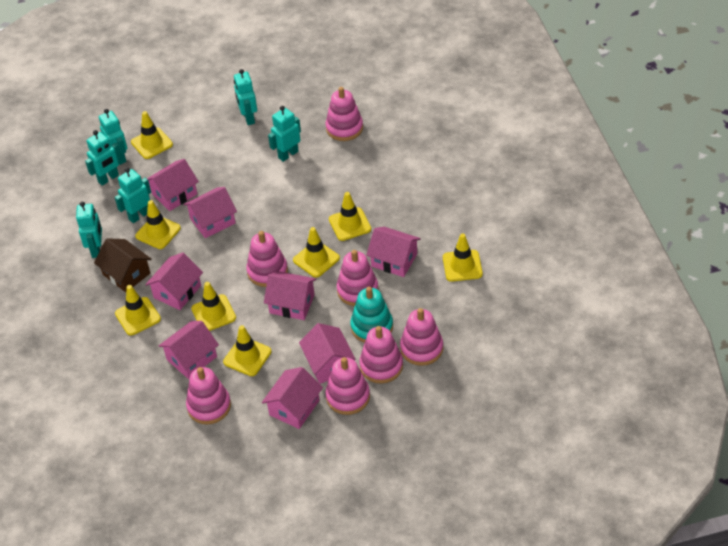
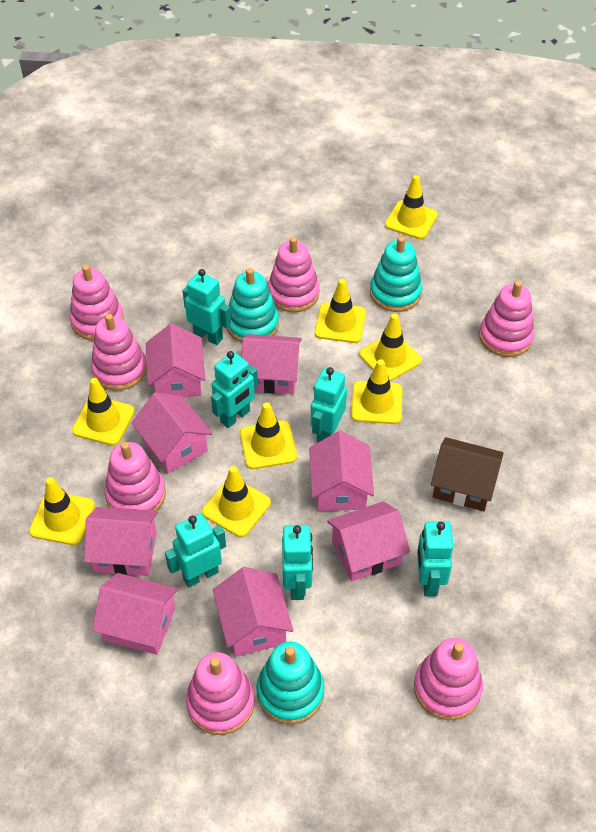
turquoise stacking toy: 1 -> 3

